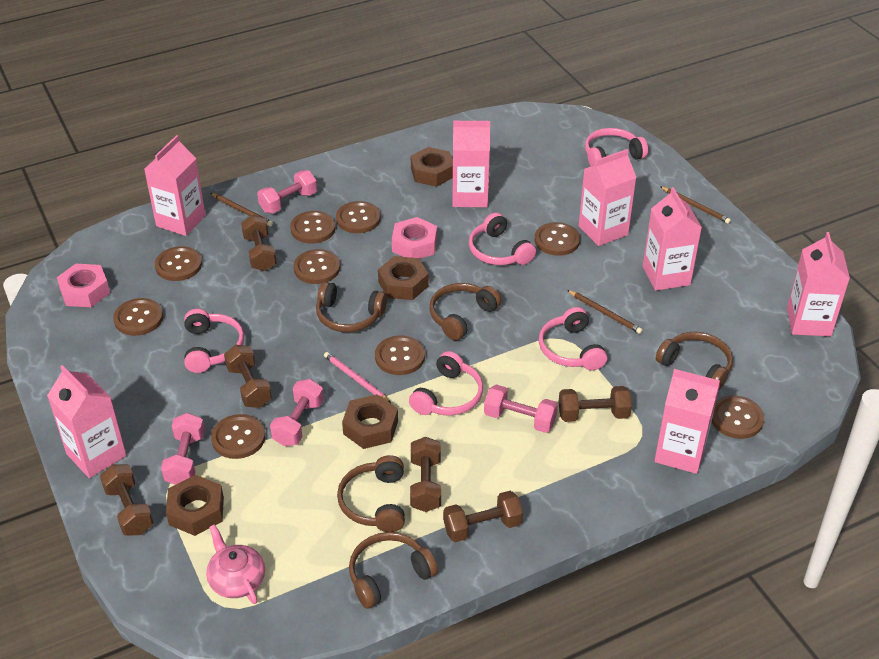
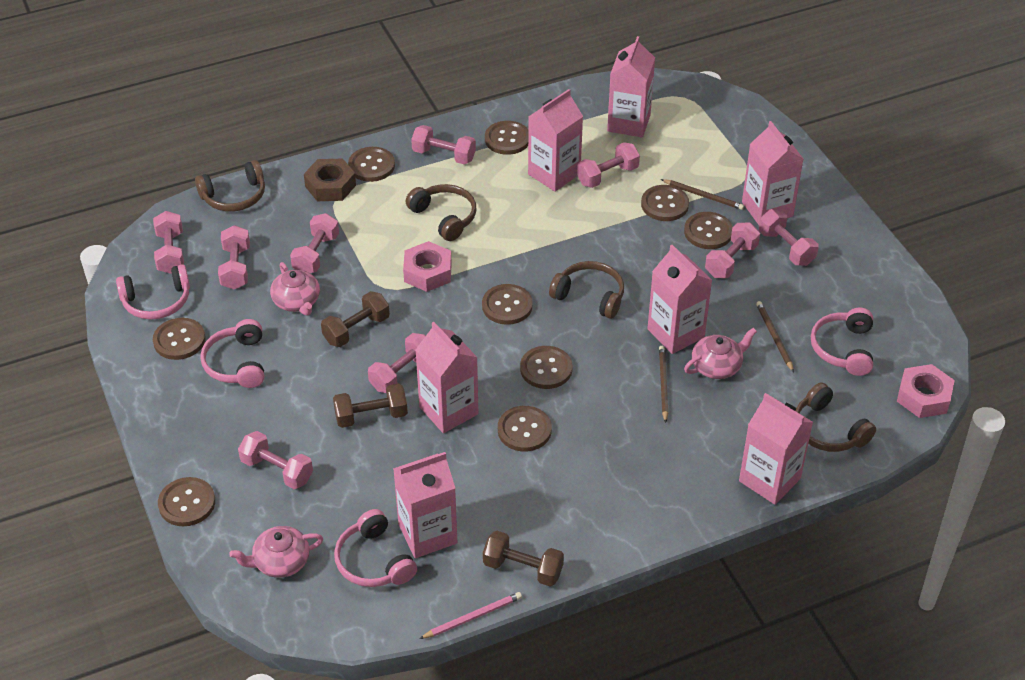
brown dumbbell: 6 -> 3
brown headphones: 5 -> 4
brown nut: 4 -> 1
pink dumbbell: 4 -> 9
pink headphones: 5 -> 4
pink teapot: 1 -> 3

